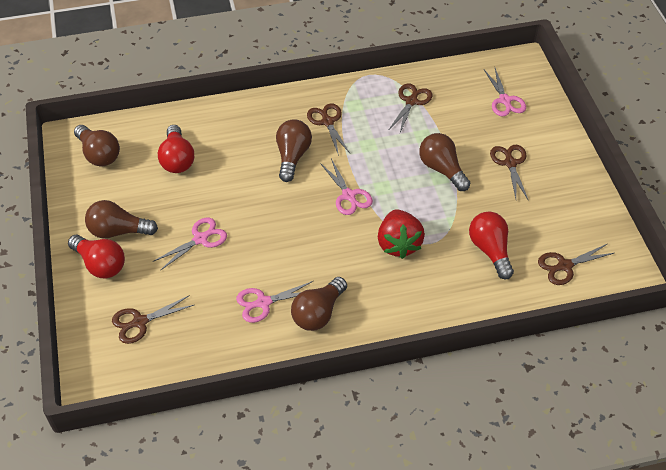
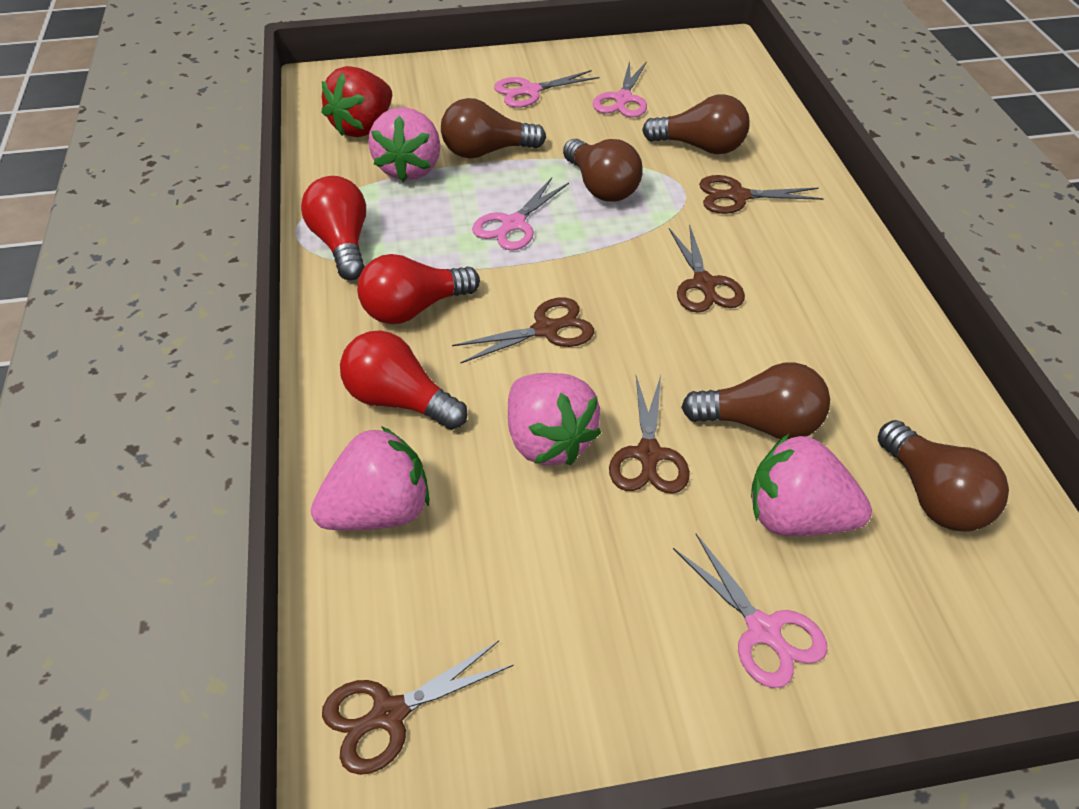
pink strawberry: 0 -> 4

